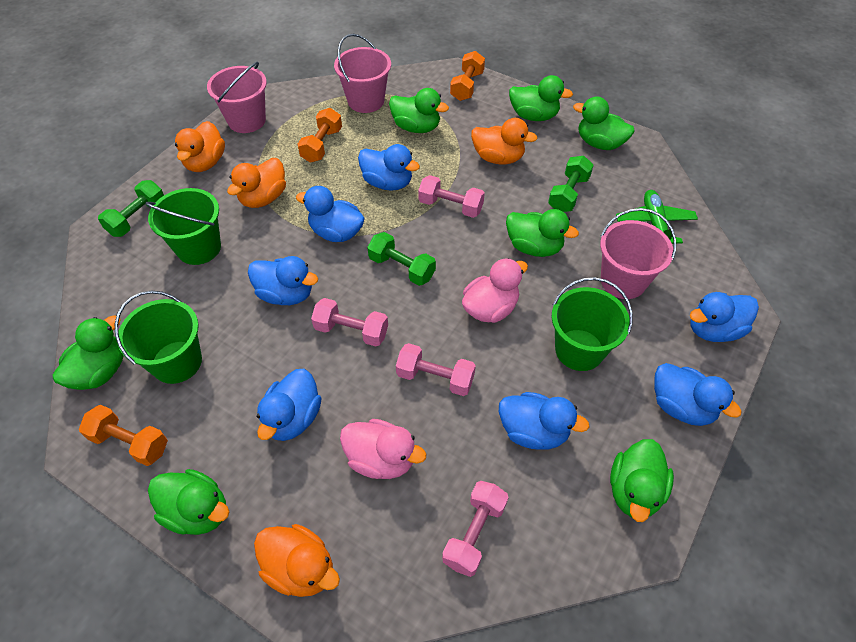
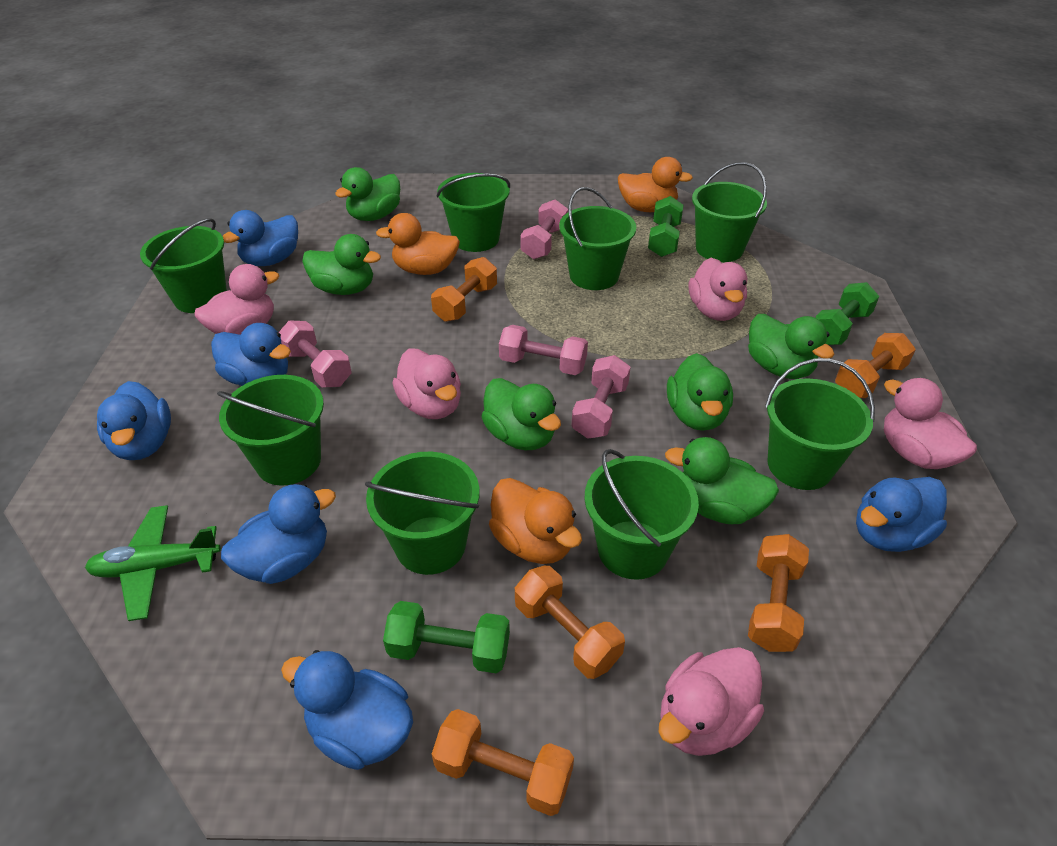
blue duck: 7 -> 6
green bucket: 3 -> 8
green duck: 7 -> 6
orange duck: 4 -> 3
orange dumbbell: 3 -> 5
pink bucket: 3 -> 0
pink duck: 2 -> 5

